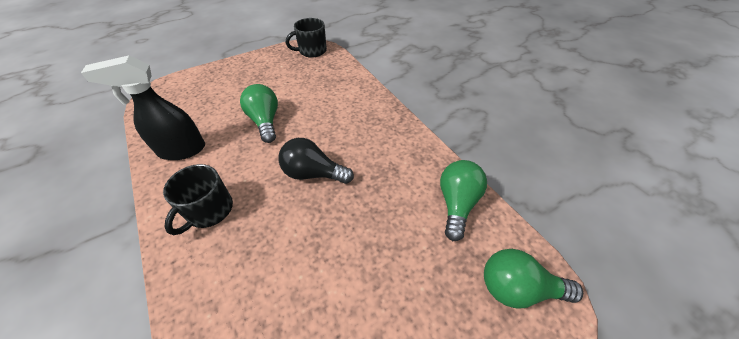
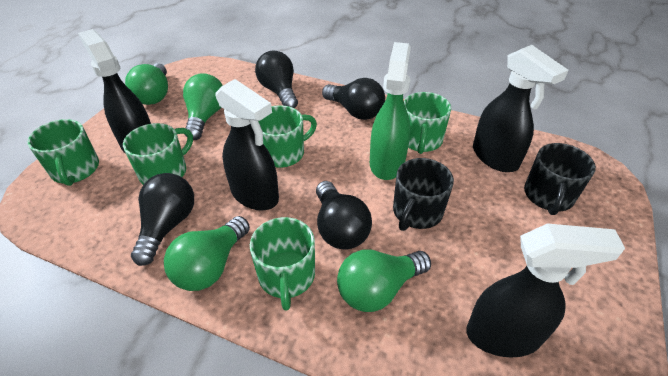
black light bulb: 1 -> 4
black spray bottle: 1 -> 4
green light bulb: 3 -> 4
green mug: 0 -> 5
green spray bottle: 0 -> 1

